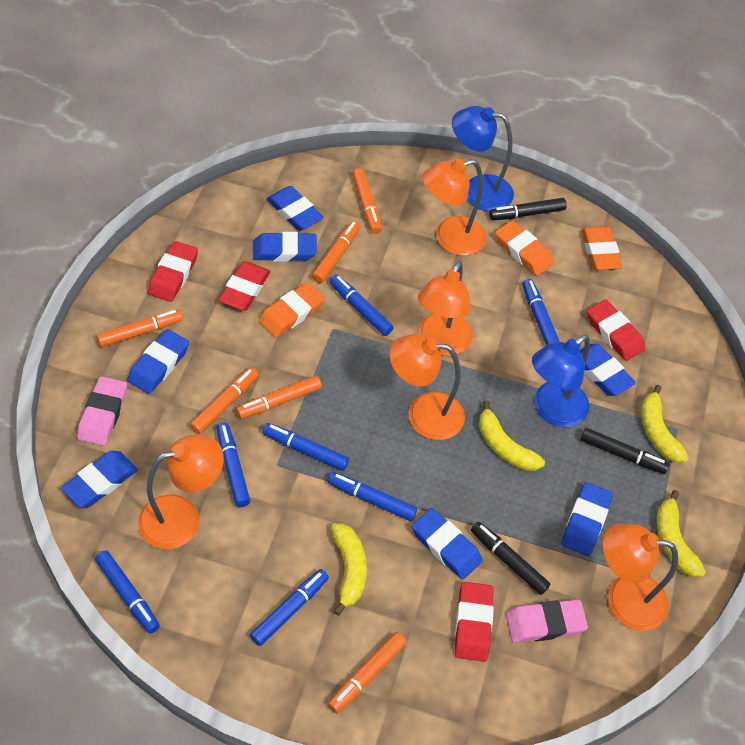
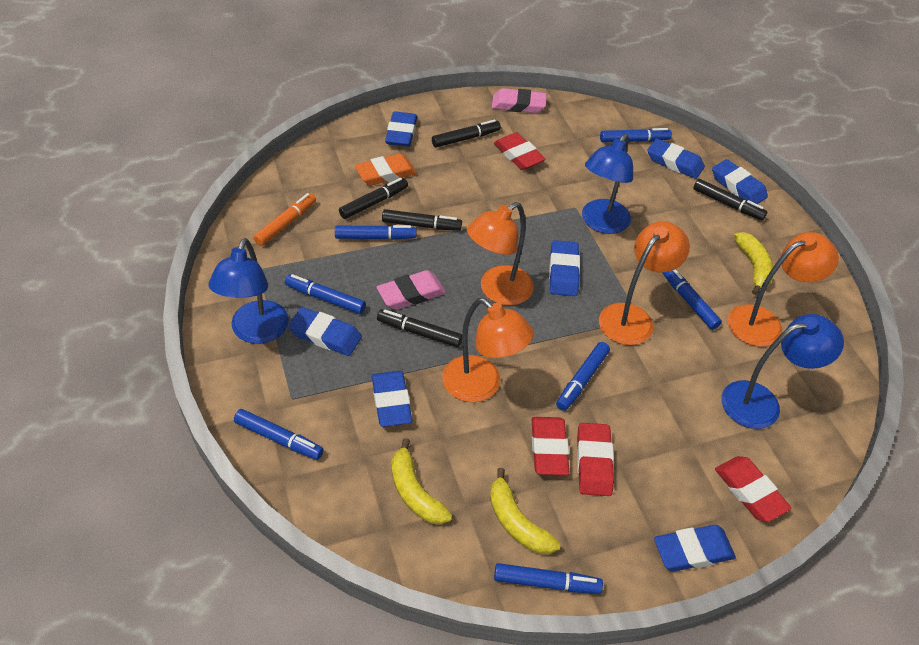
black marker: 3 -> 5
blue lamp: 2 -> 3
orange eraser: 3 -> 1
orange lamp: 5 -> 4
orange marker: 6 -> 1
yellow banana: 4 -> 3

